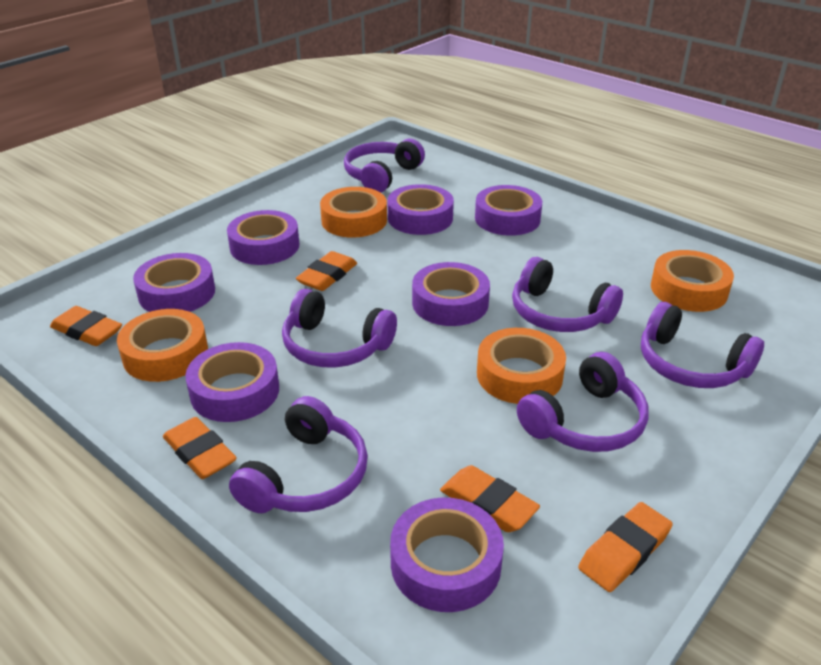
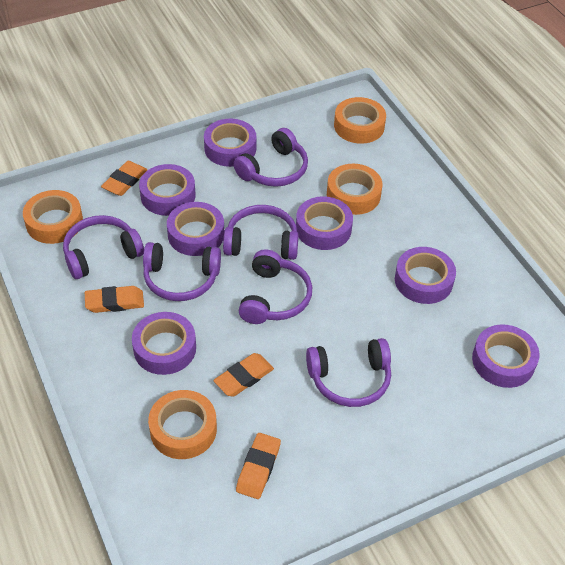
orange eraser: 5 -> 4

